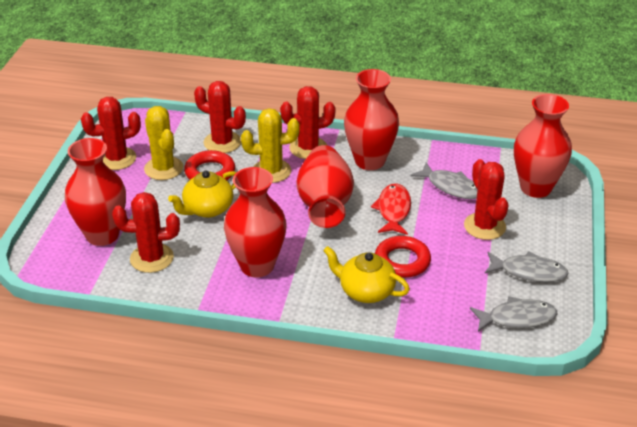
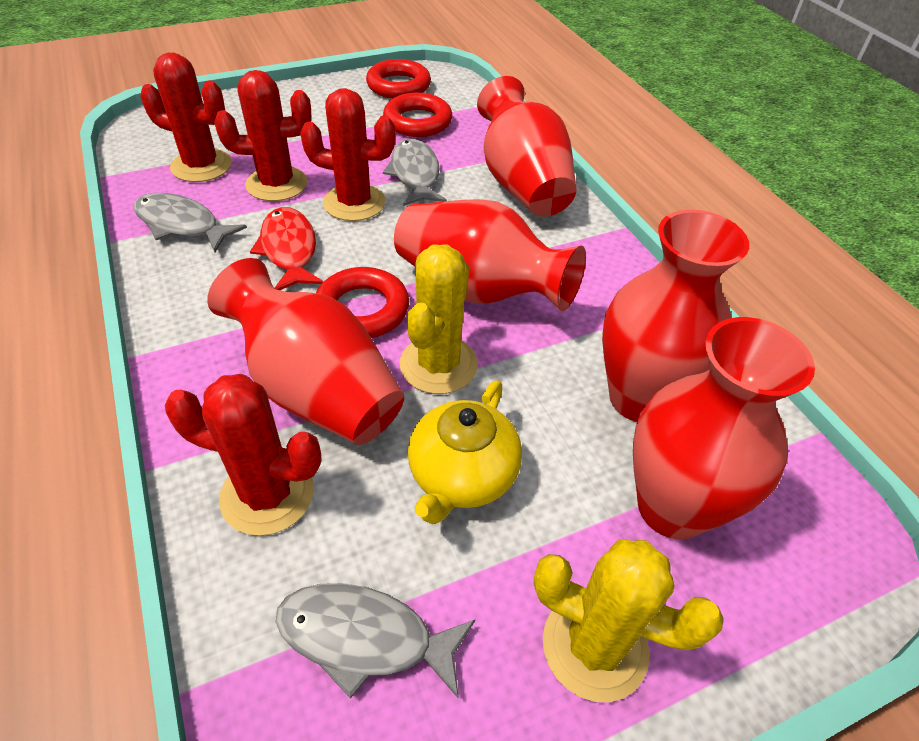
red cactus: 5 -> 4
red ring: 2 -> 3
yellow teapot: 2 -> 1

